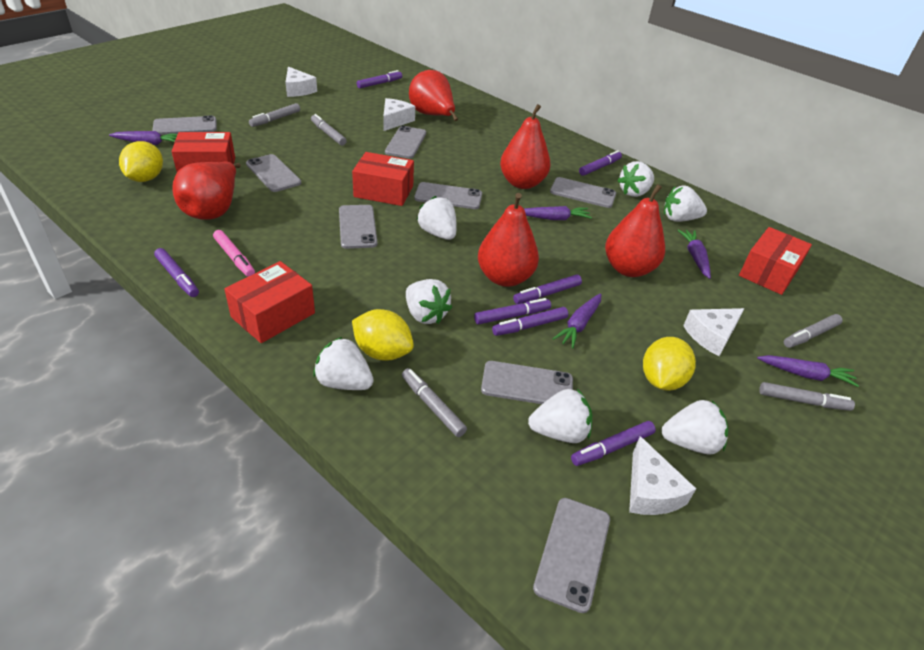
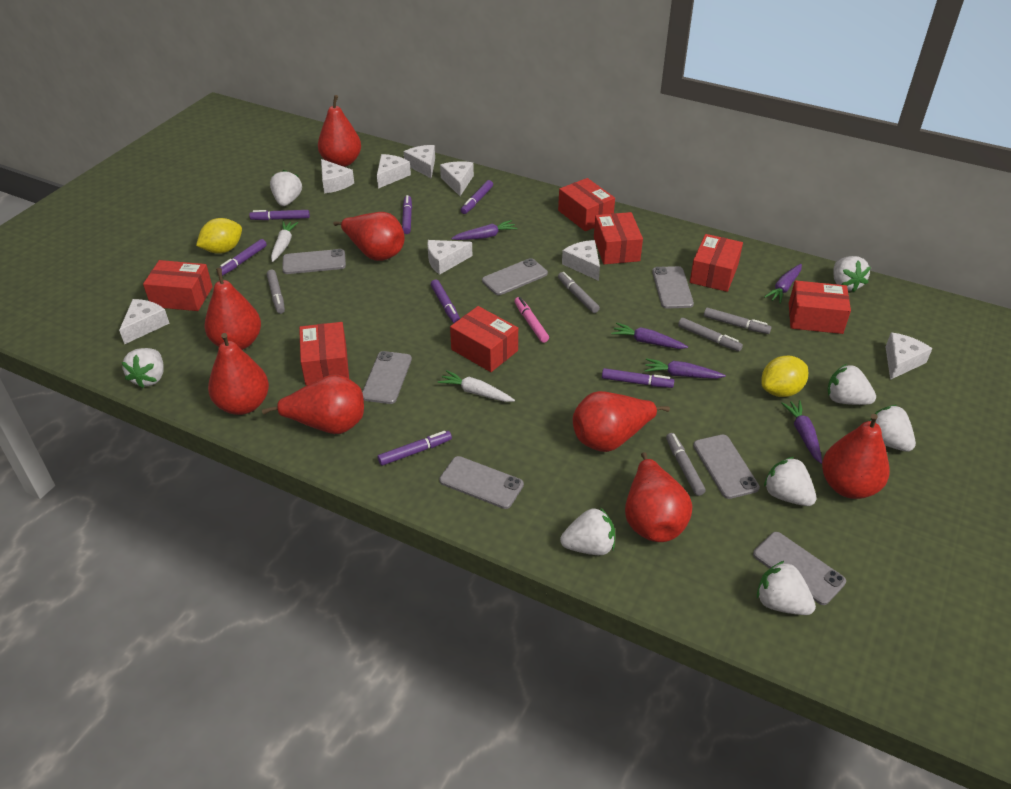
grey phone: 8 -> 7
red box: 4 -> 7
red pear: 5 -> 8
white carrot: 0 -> 2
white cheese: 4 -> 8
white strawberry: 7 -> 8
yellow lemon: 3 -> 2

